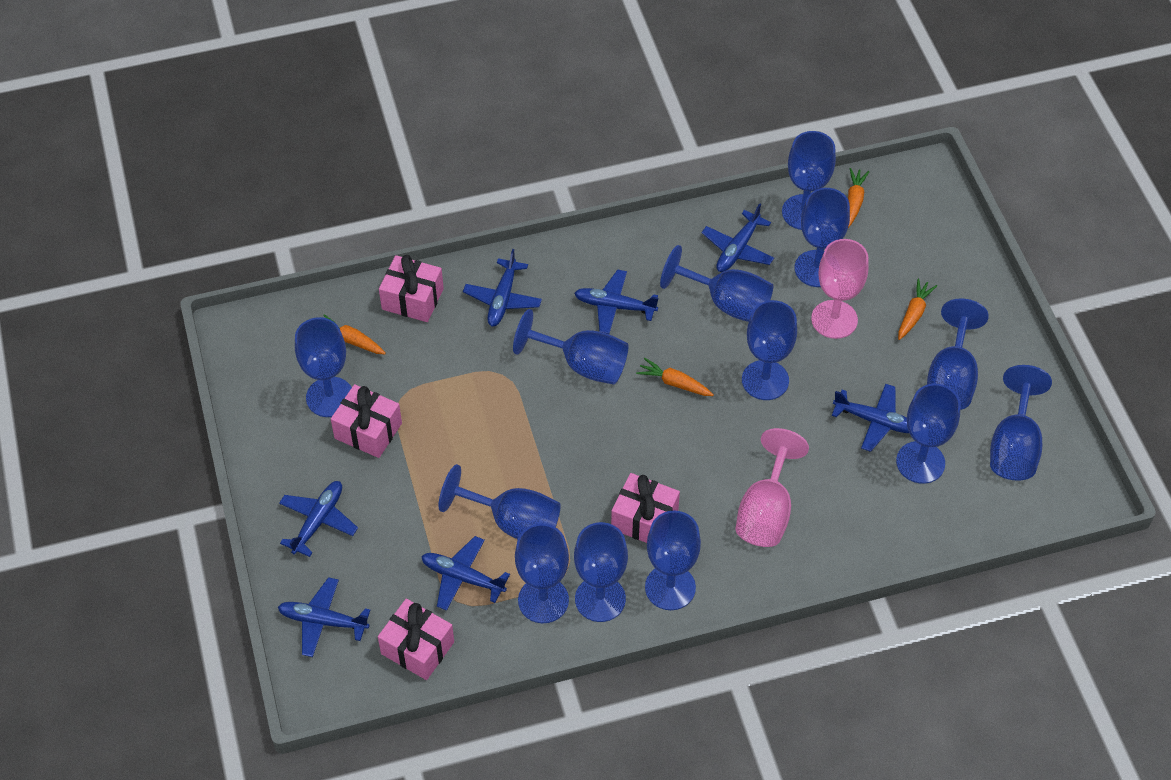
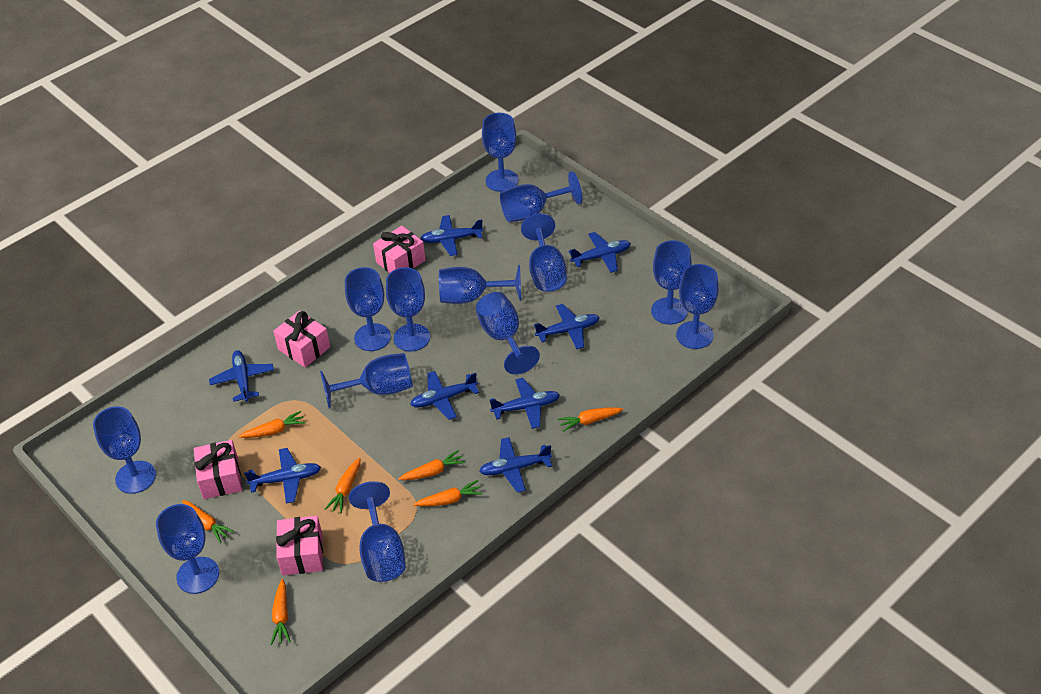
blue plane: 7 -> 8
orange carrot: 4 -> 7
pink goblet: 2 -> 0

